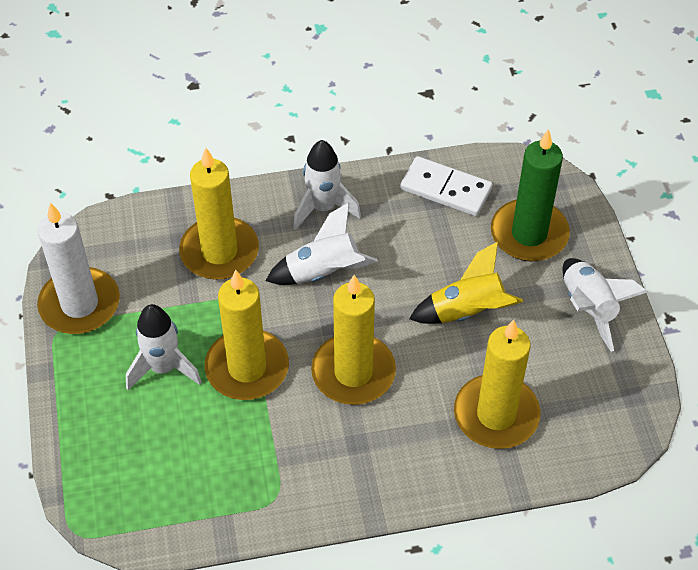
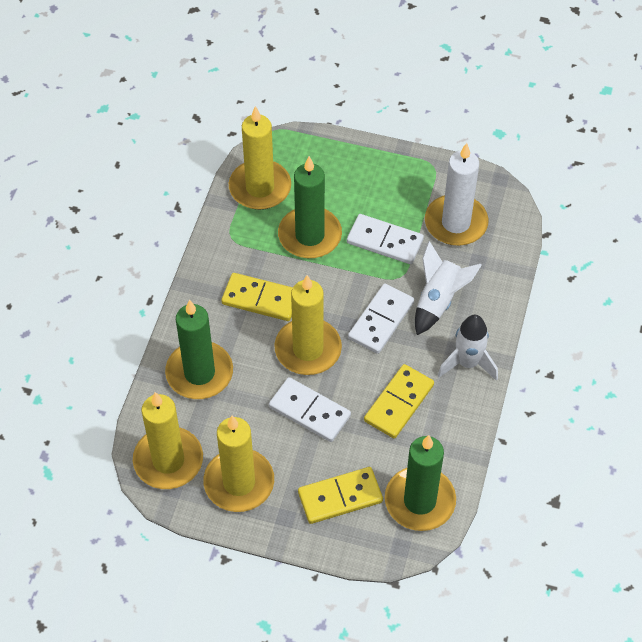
green candle: 1 -> 3
white domino: 1 -> 3
white rocket: 4 -> 2
yellow domino: 0 -> 3
yellow rocket: 1 -> 0

